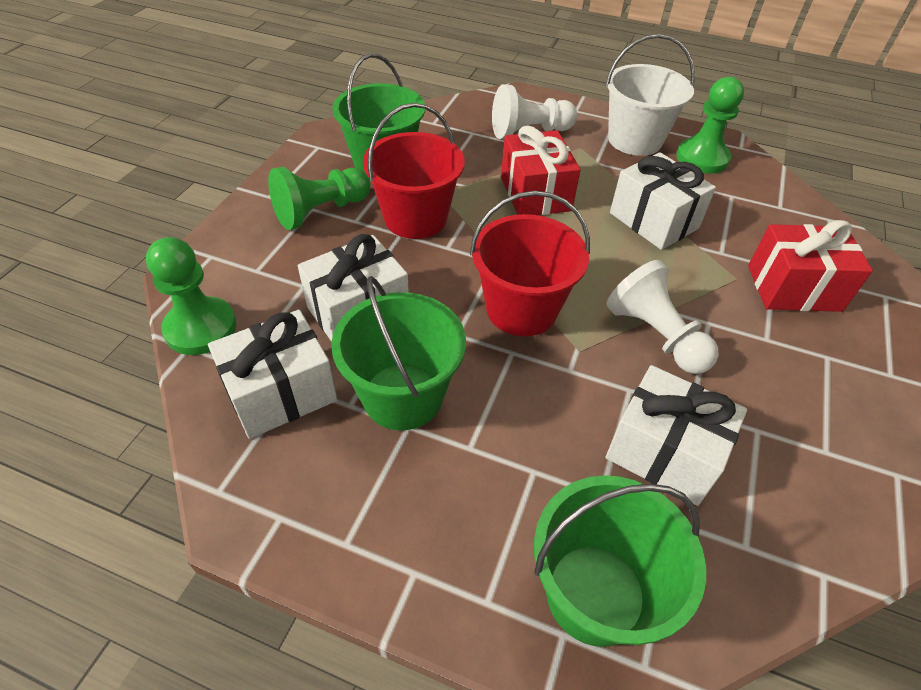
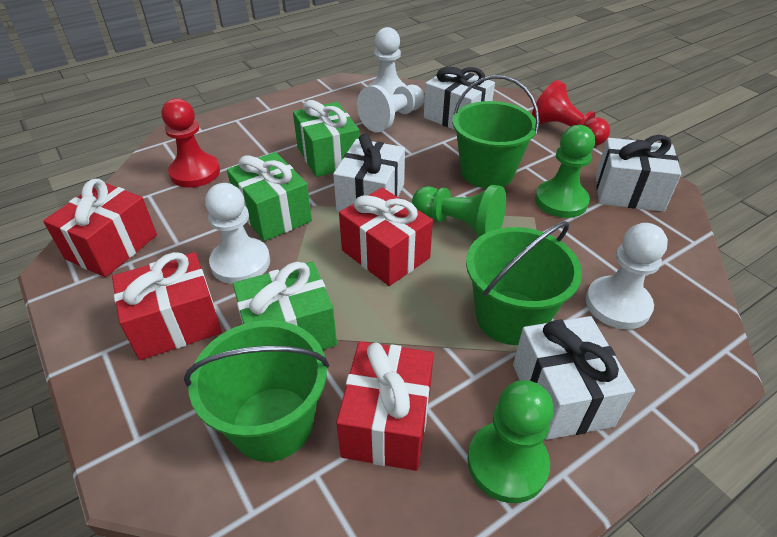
green gift: 0 -> 3
red bucket: 2 -> 0
red gift: 2 -> 4
red pawn: 0 -> 2
white bucket: 1 -> 0
white pawn: 2 -> 4

